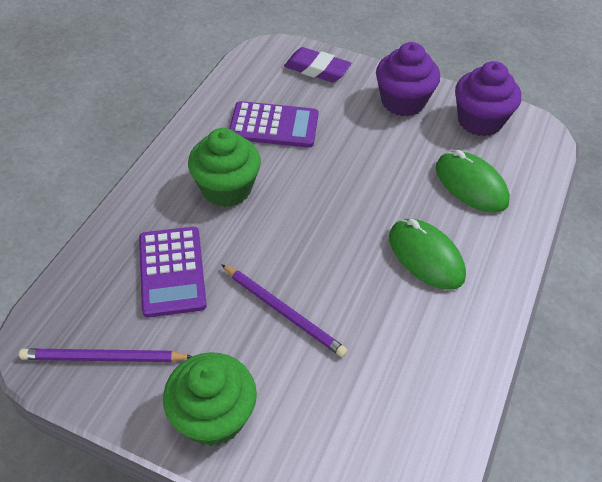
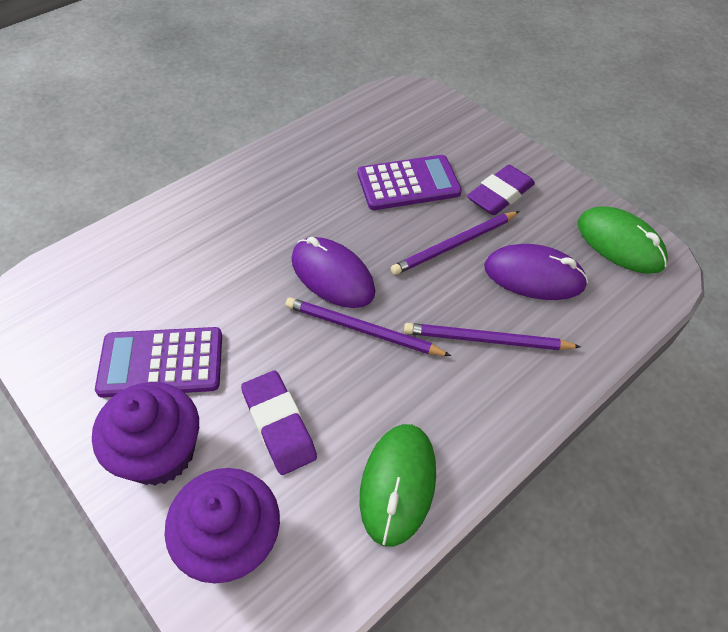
green cupcake: 2 -> 0
purple eraser: 1 -> 2
purple mouse: 0 -> 2
purple pencil: 2 -> 3

